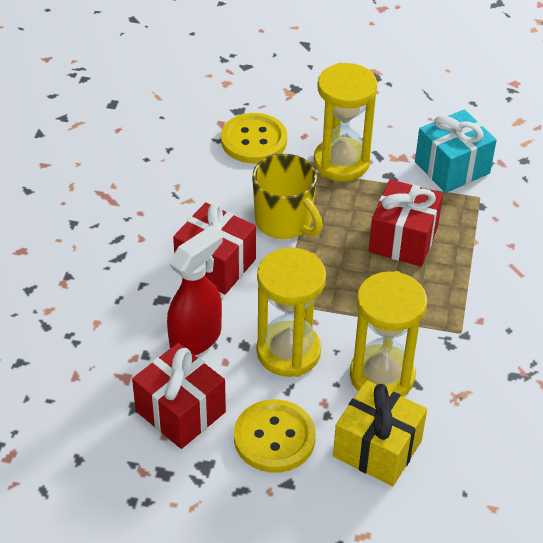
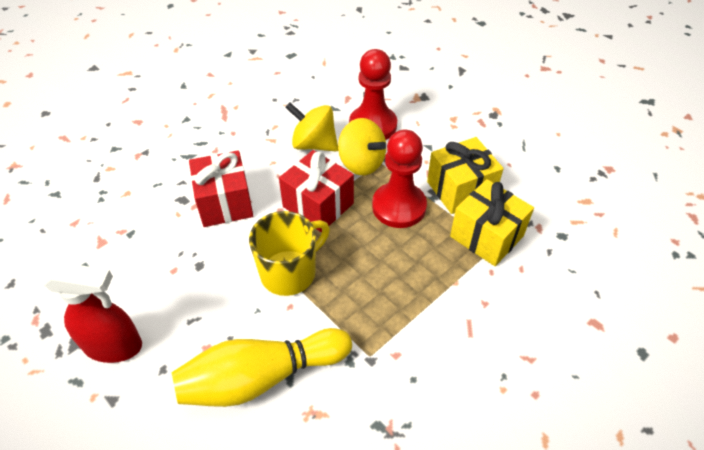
red gift: 3 -> 2
red pawn: 0 -> 2
turquoise gift: 1 -> 0
yellow bowling pin: 0 -> 1
yellow button: 2 -> 0
yellow gift: 1 -> 2
yellow hourglass: 3 -> 0
yellow spinning top: 0 -> 2

